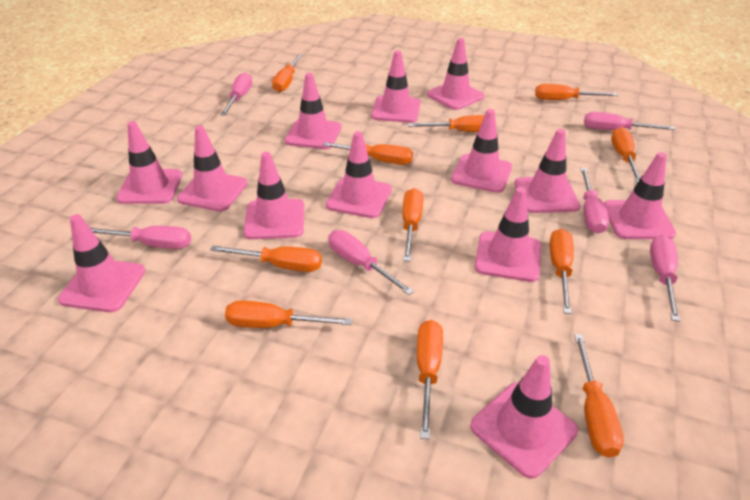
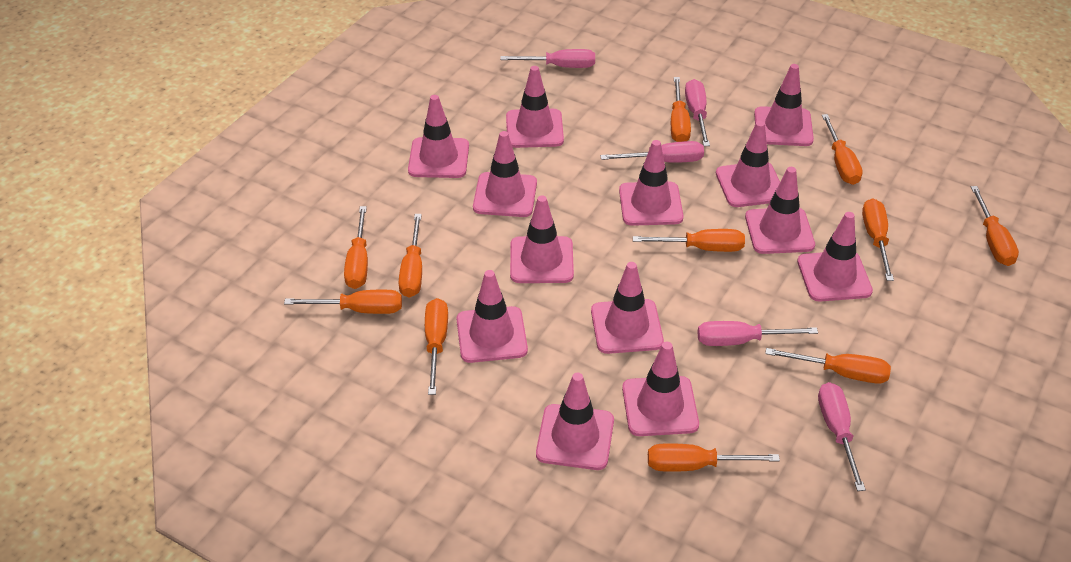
pink screwdriver: 6 -> 5

